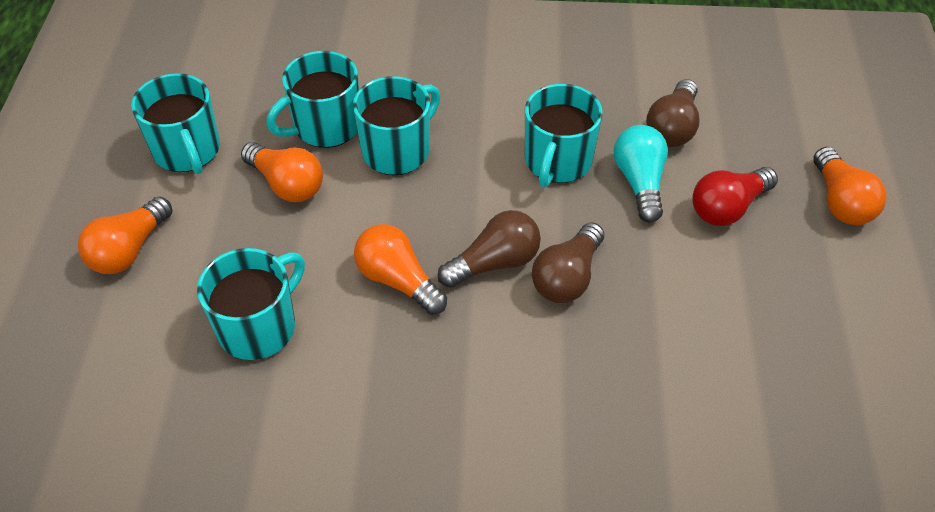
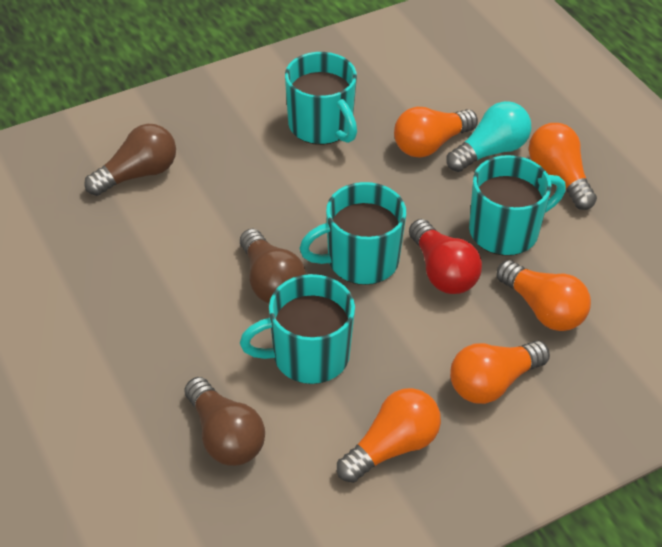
orange light bulb: 4 -> 5
turquoise mug: 5 -> 4

